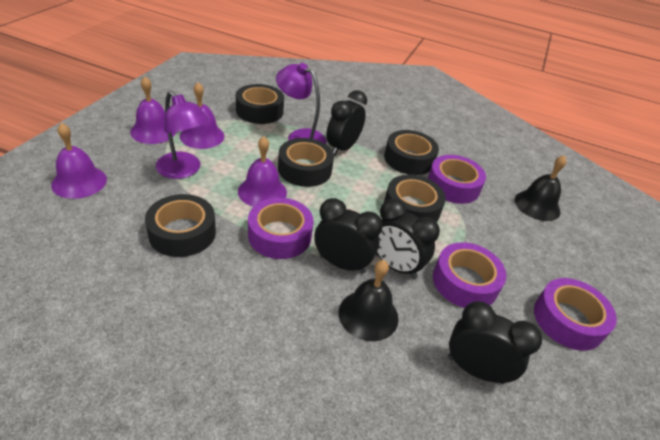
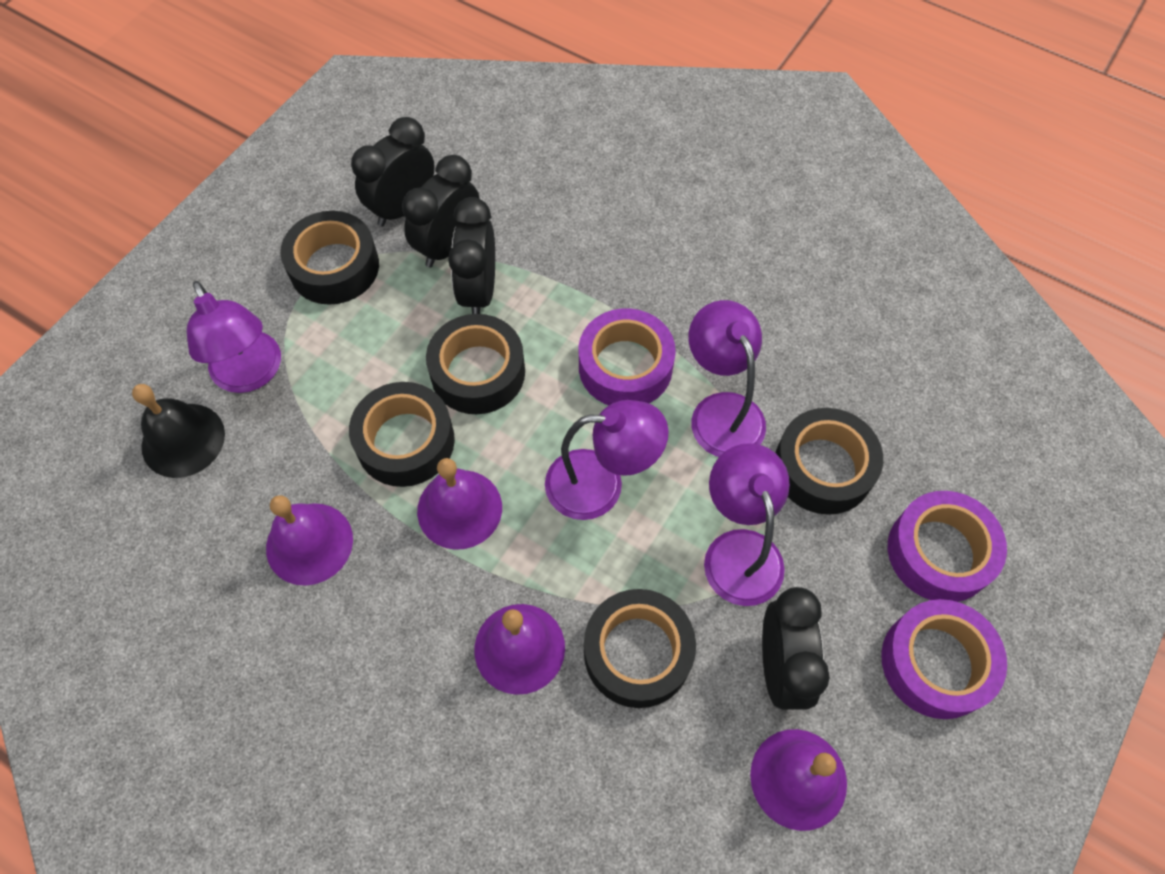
black bell: 2 -> 1
purple lamp: 2 -> 4
purple tape: 4 -> 3

